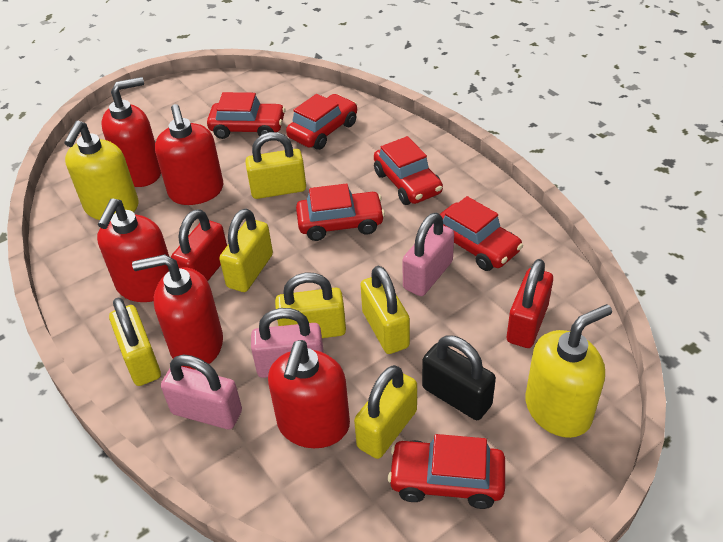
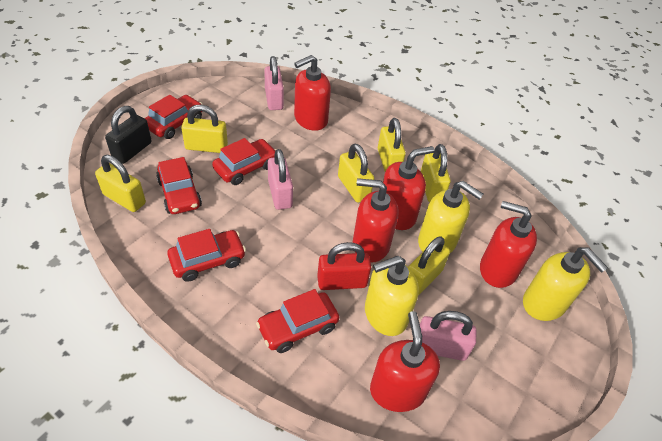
red car: 6 -> 5
red padlock: 2 -> 1
yellow soap dispenser: 2 -> 3

